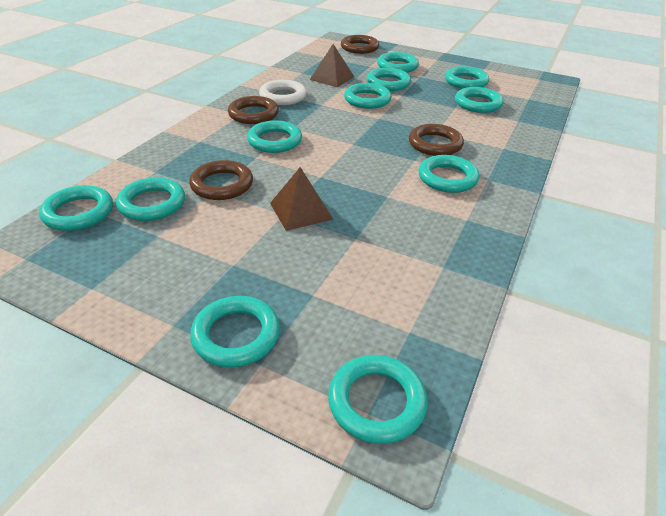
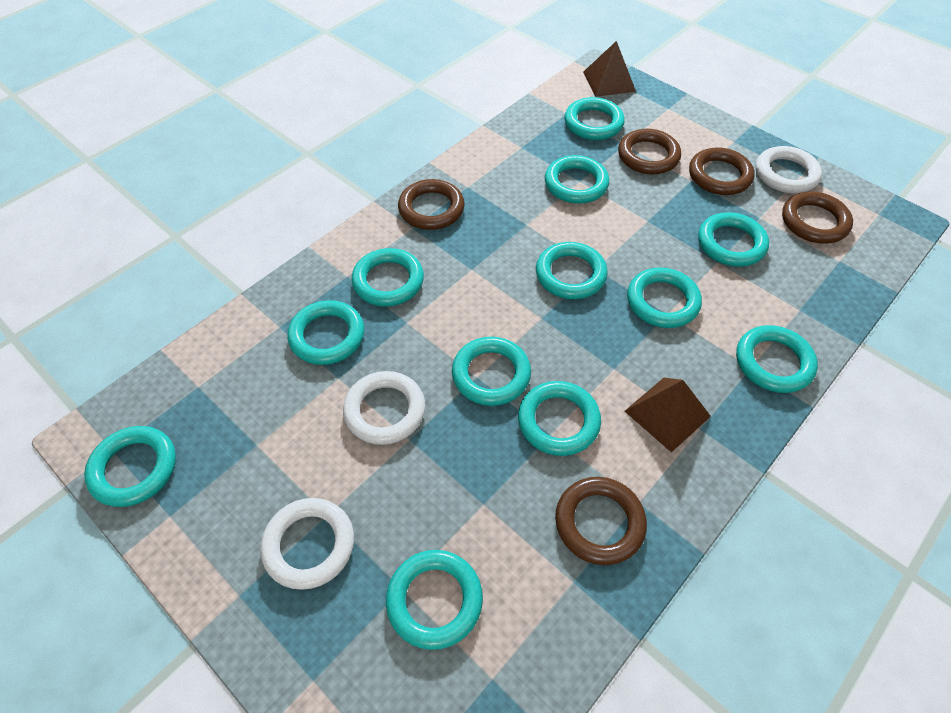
brown ring: 4 -> 5
turquoise ring: 11 -> 12
white ring: 1 -> 3

